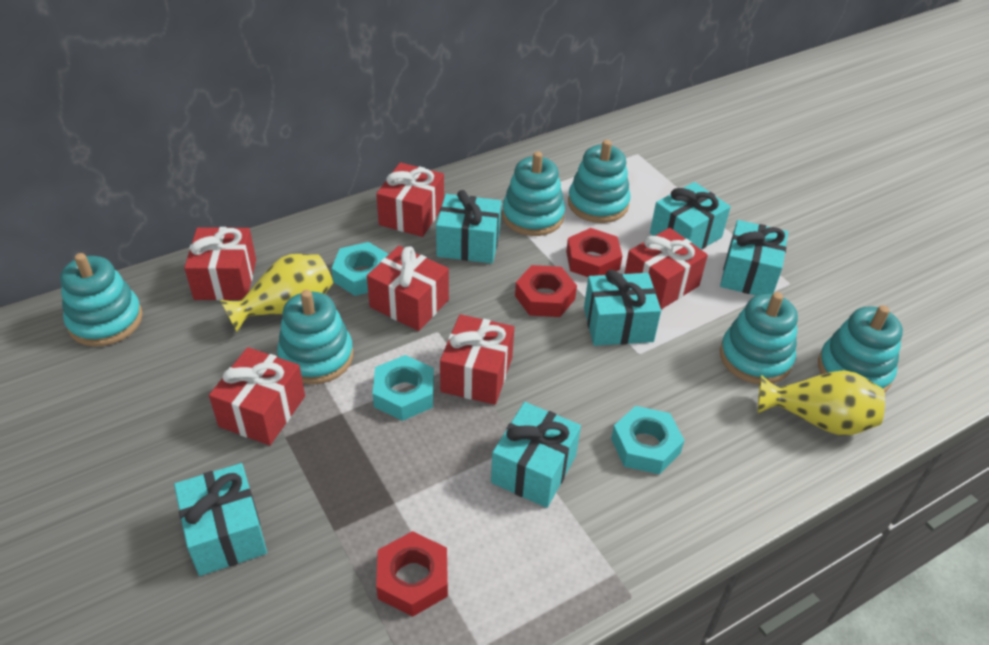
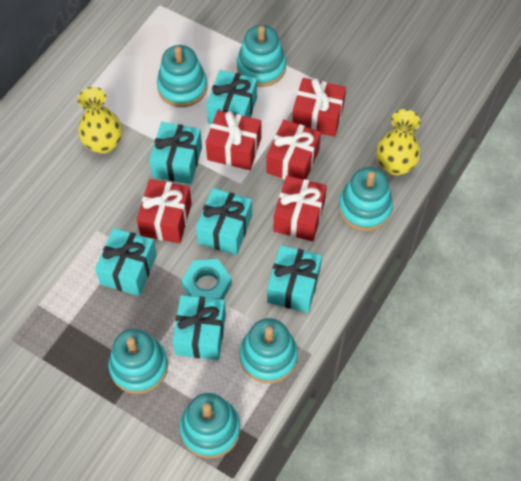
red gift: 6 -> 5
red nut: 3 -> 0
turquoise nut: 3 -> 1

